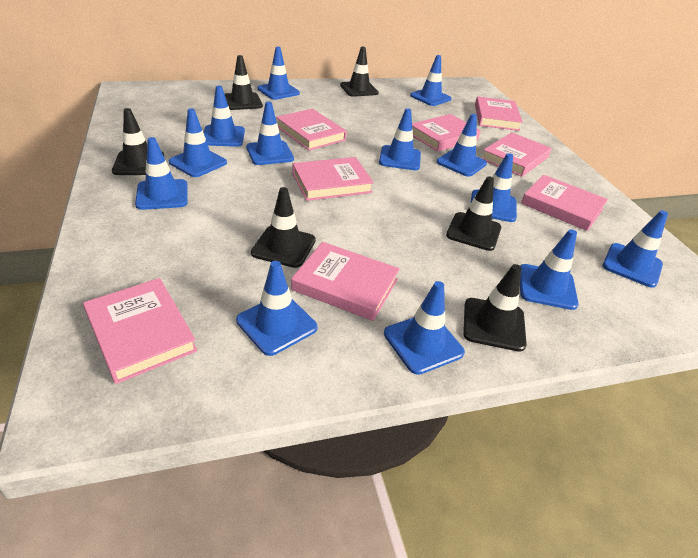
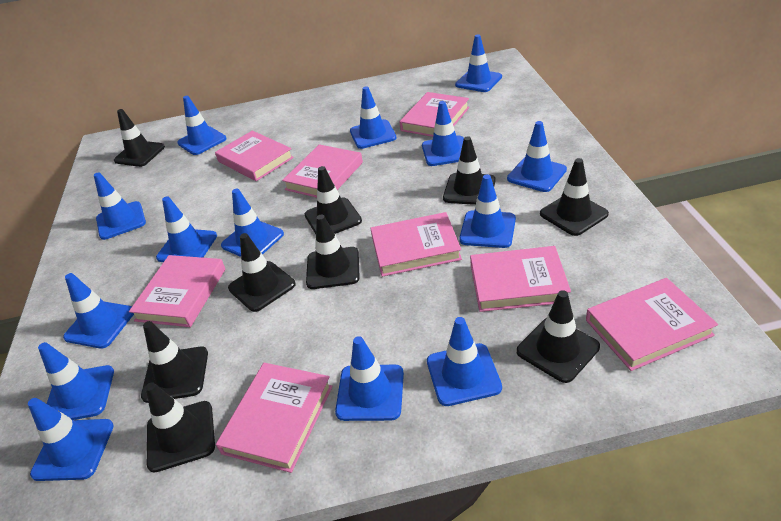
black traffic cone: 6 -> 9
blue traffic cone: 13 -> 14

